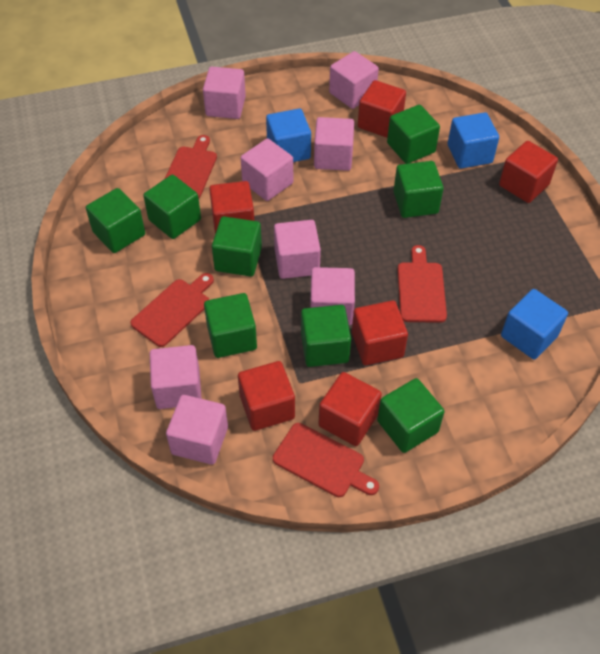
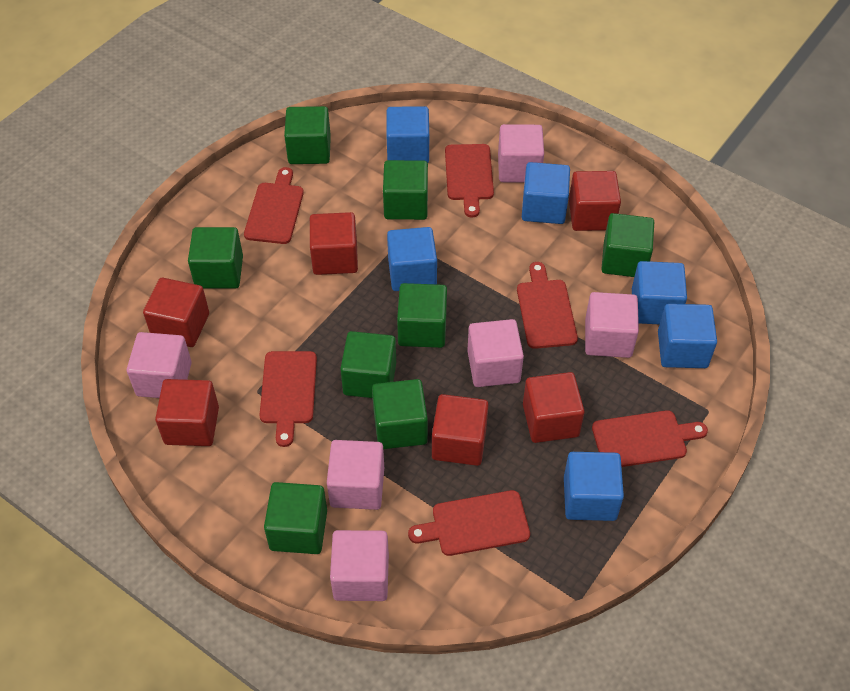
blue cube: 3 -> 6
pink cube: 8 -> 6
red cutting board: 4 -> 6

